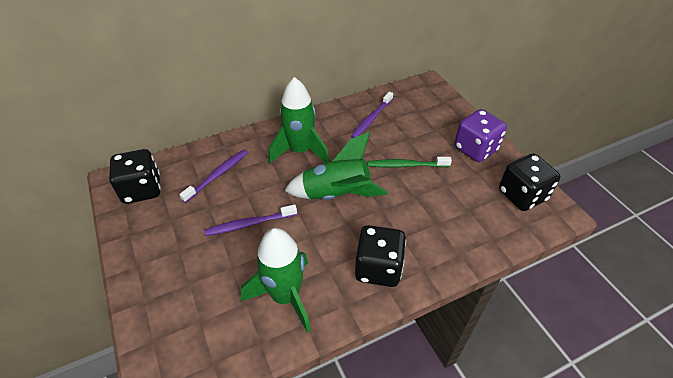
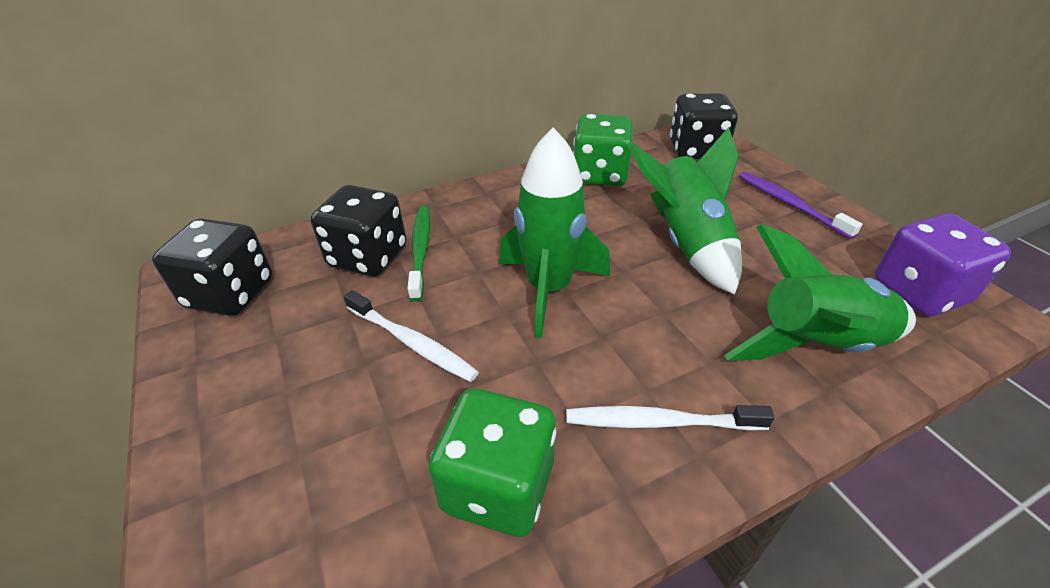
green dice: 0 -> 2
purple toothbrush: 3 -> 1
white toothbrush: 0 -> 2

